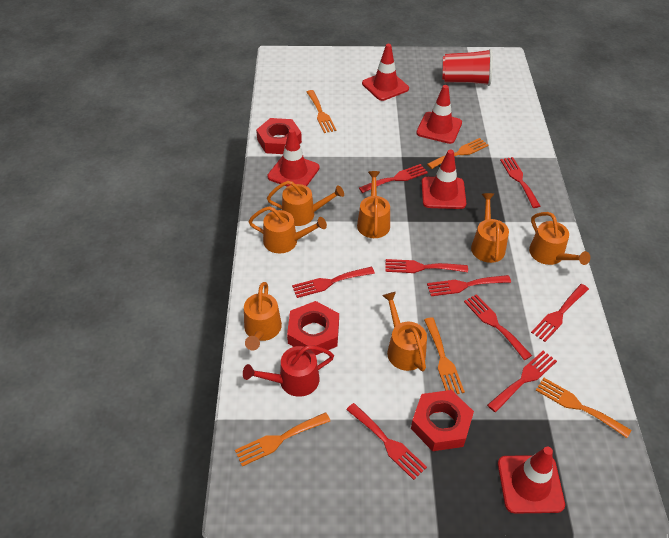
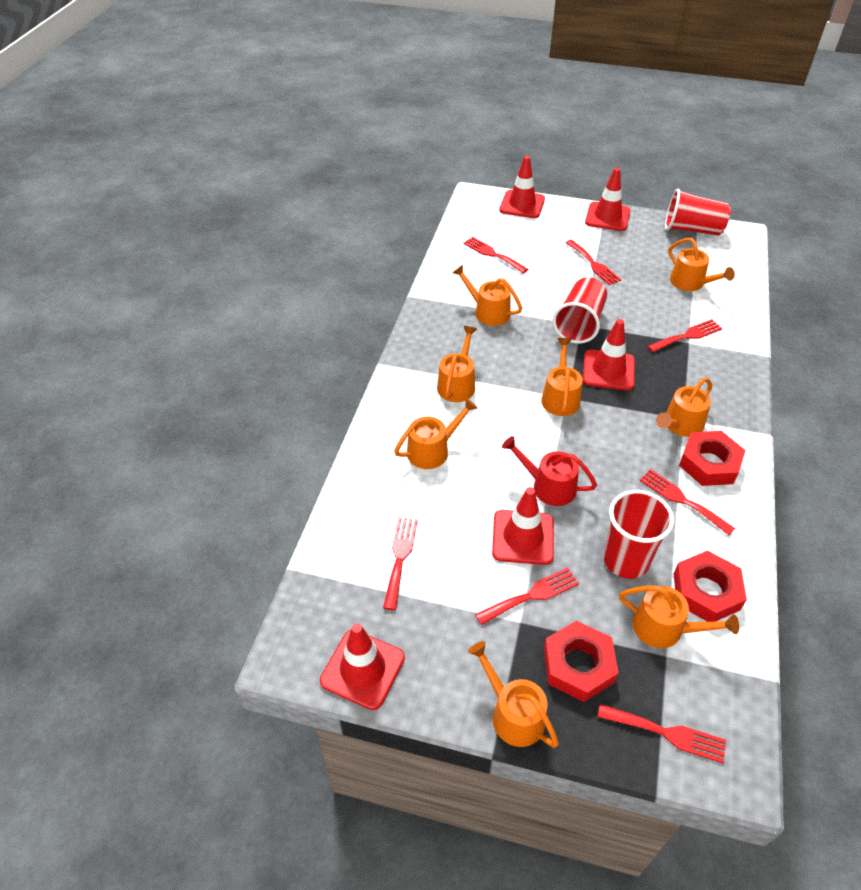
orange fork: 5 -> 0
orange watering can: 7 -> 8
red cup: 1 -> 3
red fork: 9 -> 7

